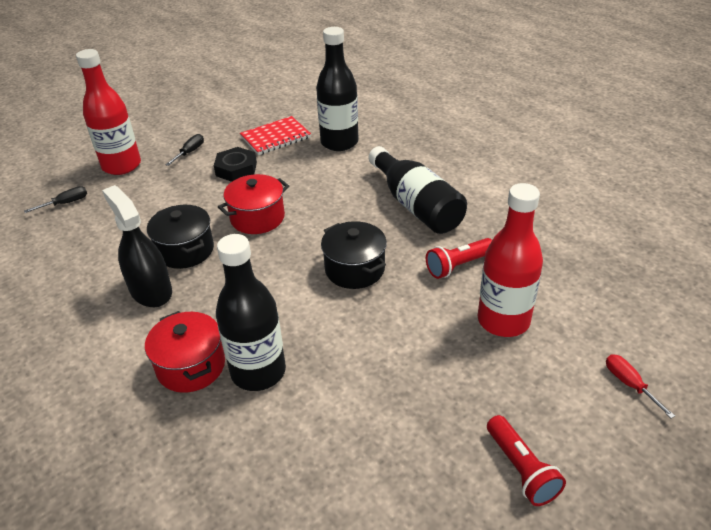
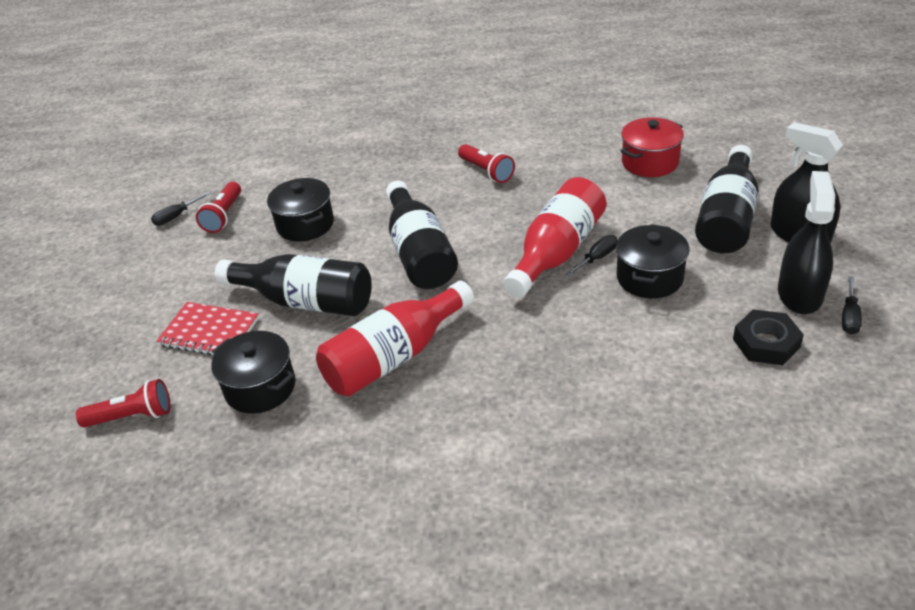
black pot: 2 -> 3
black screwdriver: 2 -> 3
black spray bottle: 1 -> 2
red flashlight: 2 -> 3
red pot: 2 -> 1
red screwdriver: 1 -> 0

